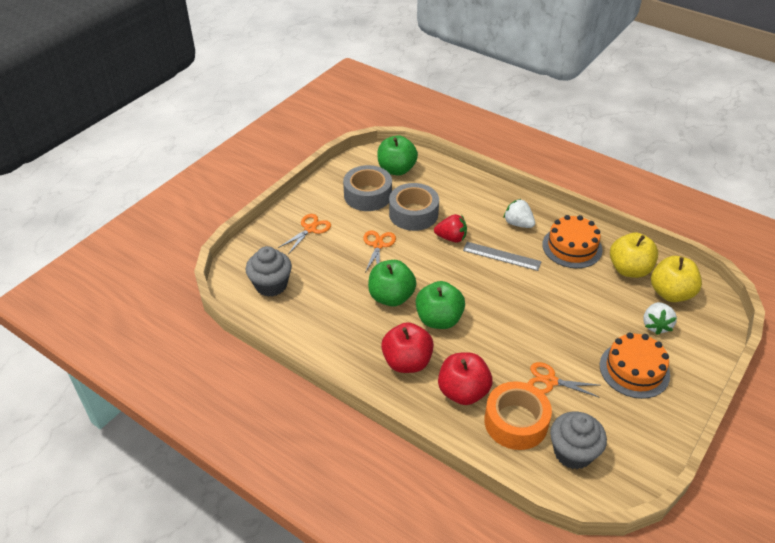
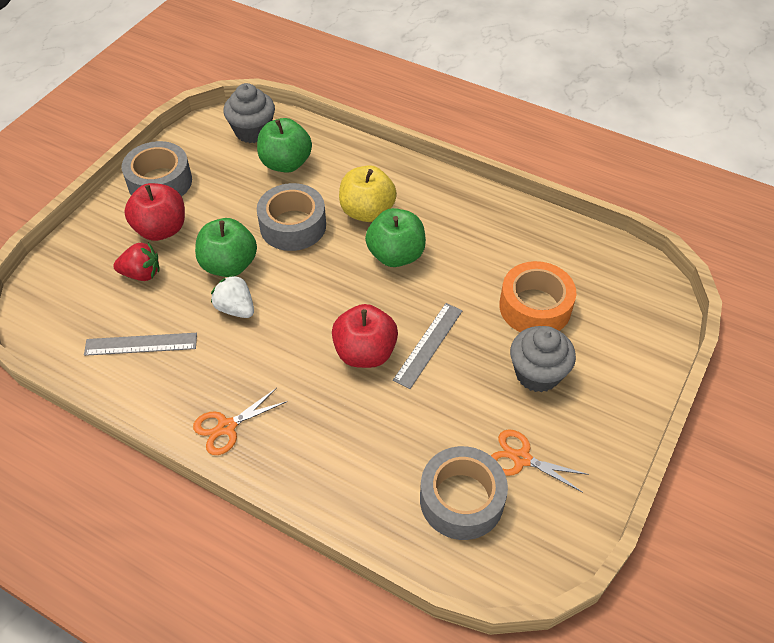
grey ruler: 1 -> 2
grey tape: 2 -> 3
orange cake: 2 -> 0
orange scissors: 3 -> 2
white strawberry: 2 -> 1
yellow apple: 2 -> 1

